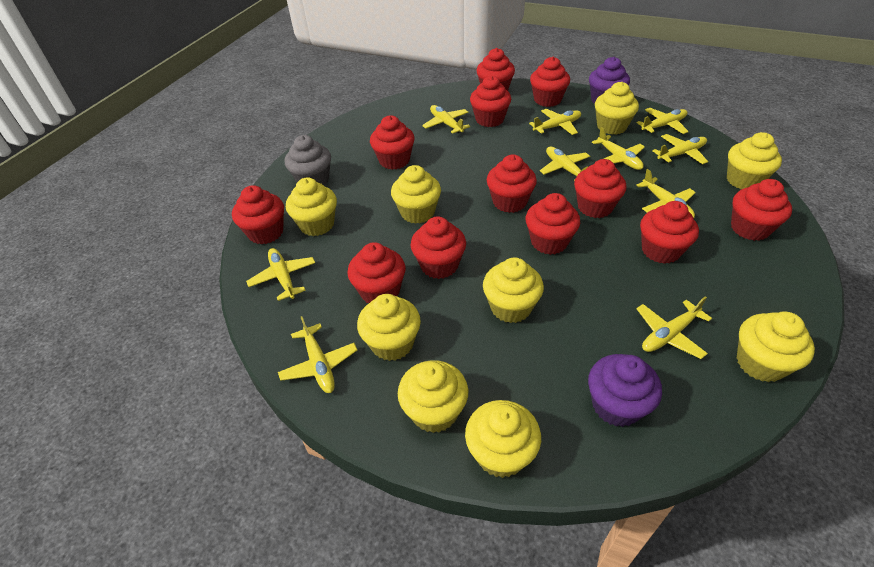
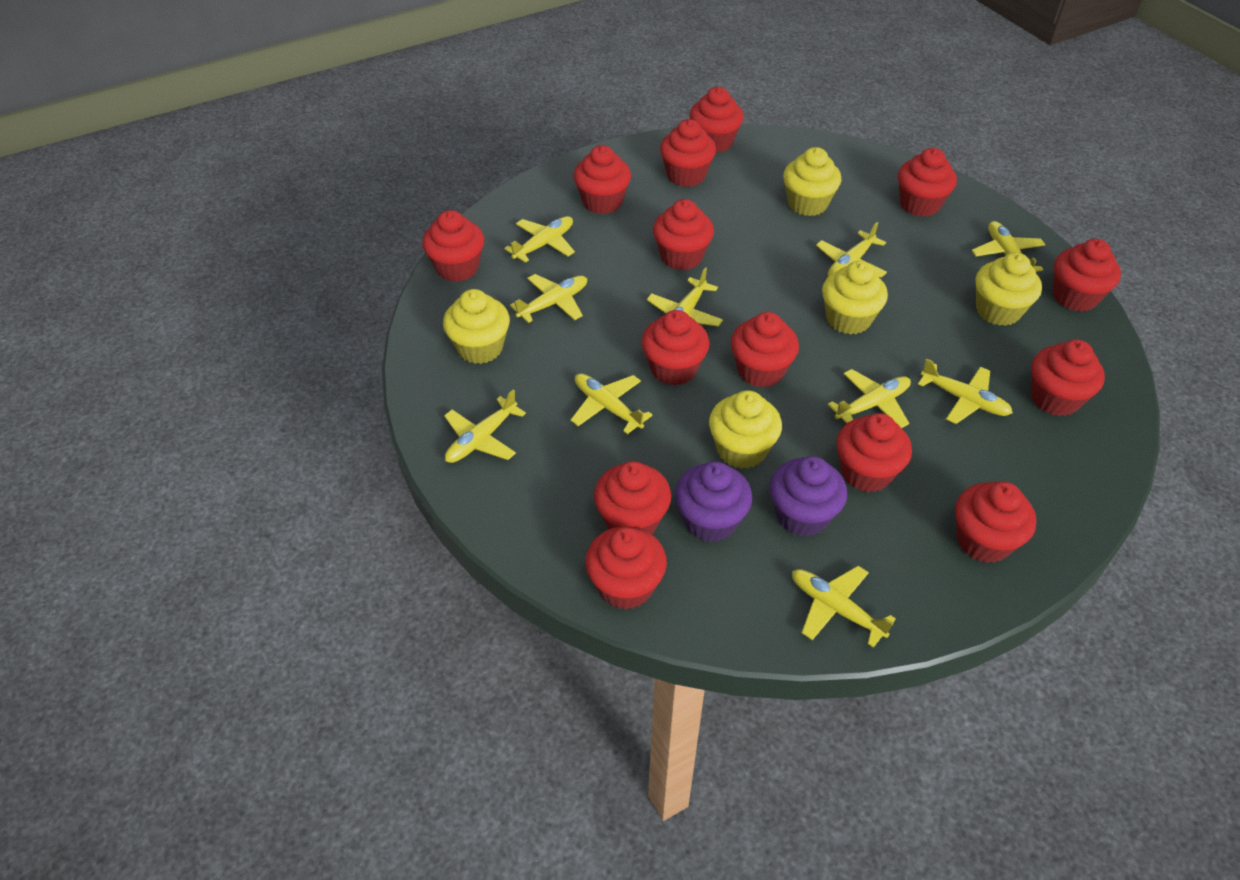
grey cupcake: 1 -> 0
red cupcake: 12 -> 14
yellow cupcake: 9 -> 5

